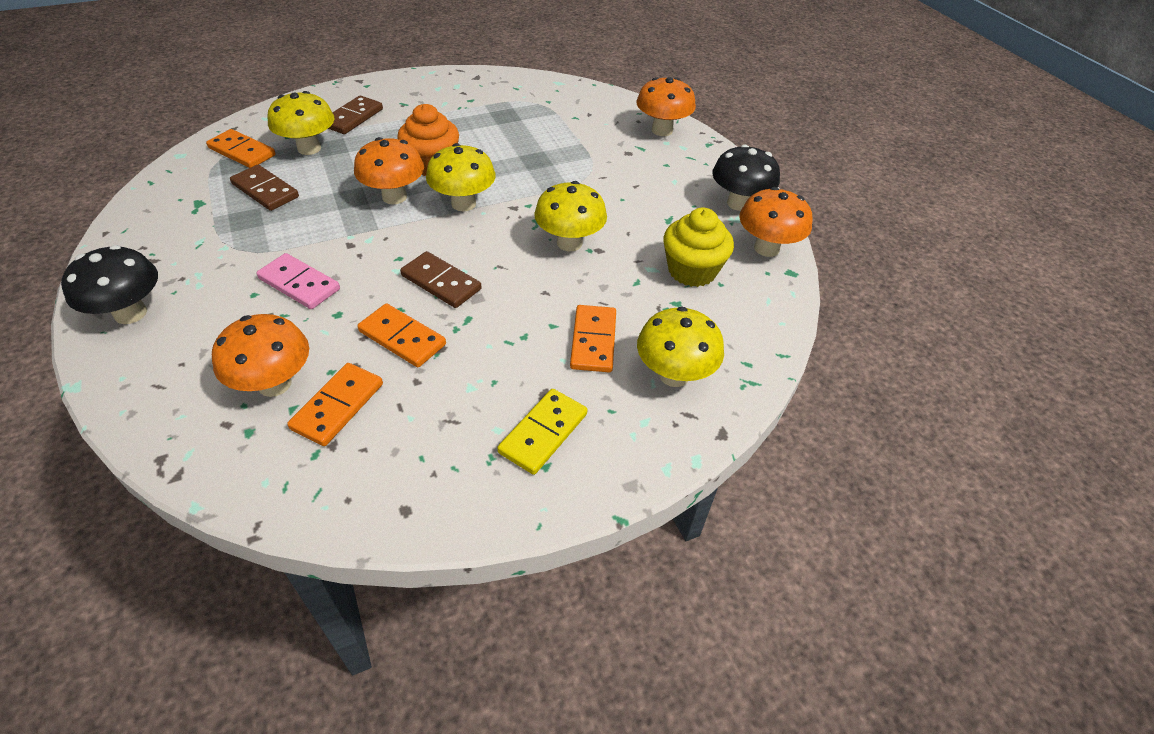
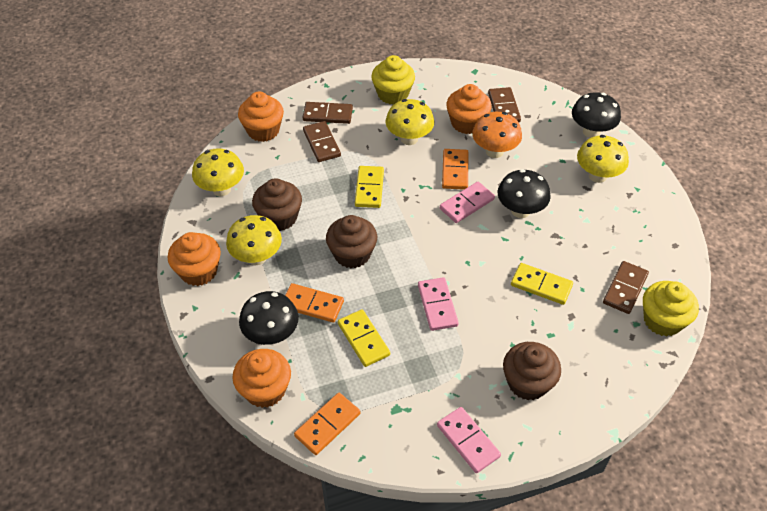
black mushroom: 2 -> 3
brown cupcake: 0 -> 3
brown domino: 3 -> 4
orange cupcake: 1 -> 4
orange domino: 4 -> 3
orange mushroom: 4 -> 1
pink domino: 1 -> 3
yellow cupcake: 1 -> 2
yellow domino: 1 -> 3

